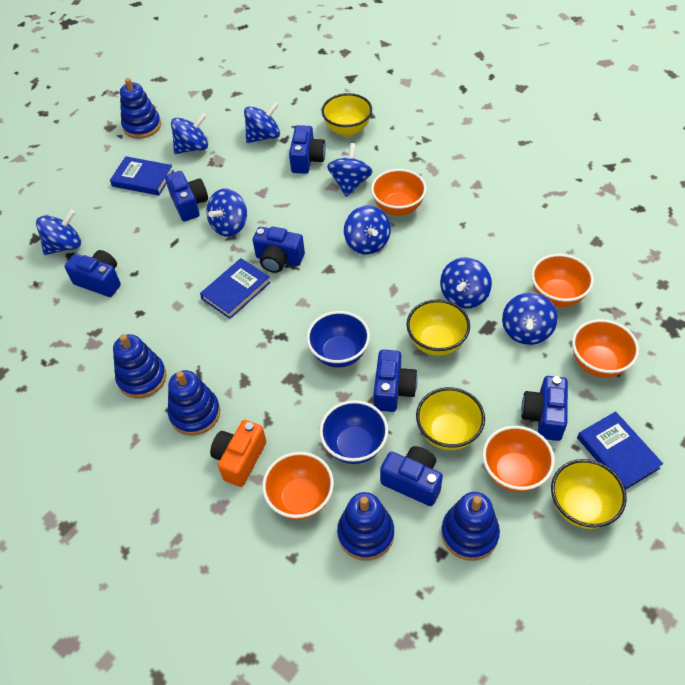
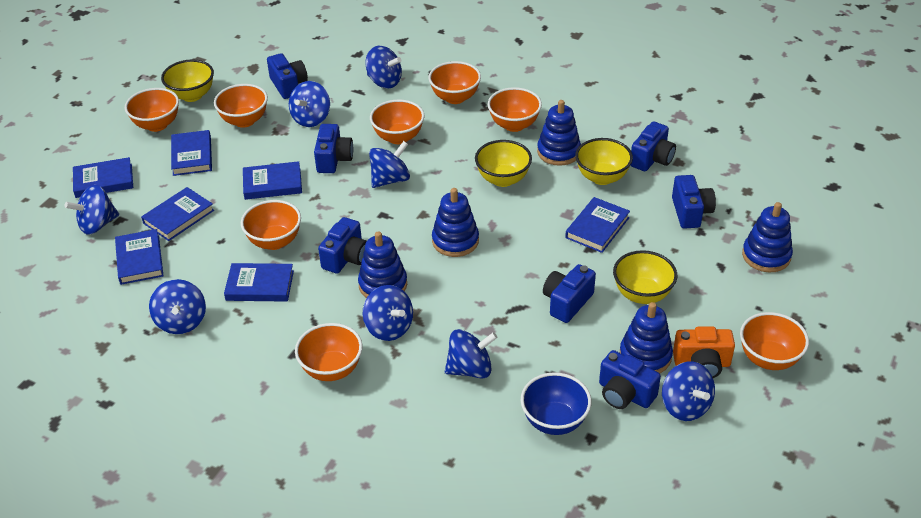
blue book: 3 -> 7
blue bowl: 2 -> 1
orange bowl: 5 -> 8

